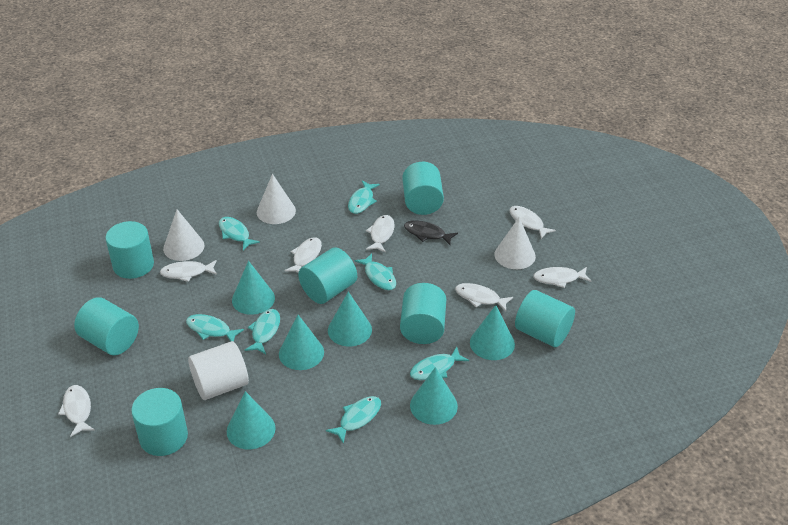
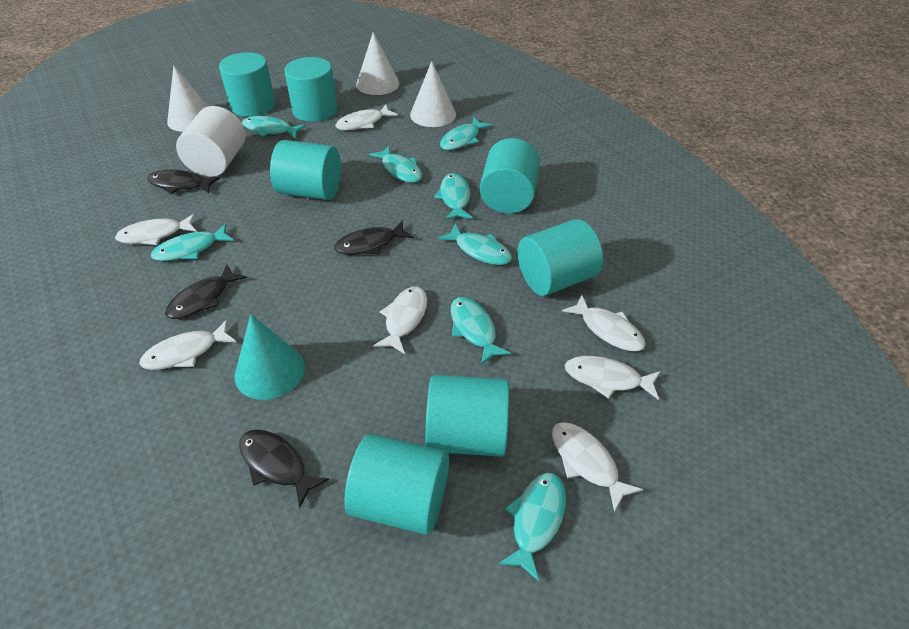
black fish: 1 -> 4
turquoise cone: 6 -> 1
turquoise fish: 7 -> 8

